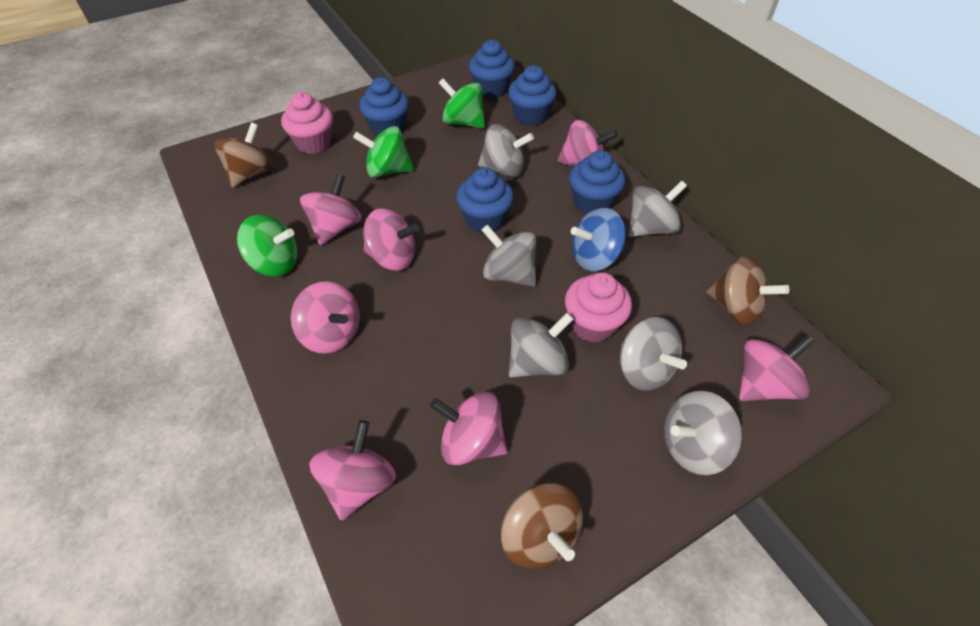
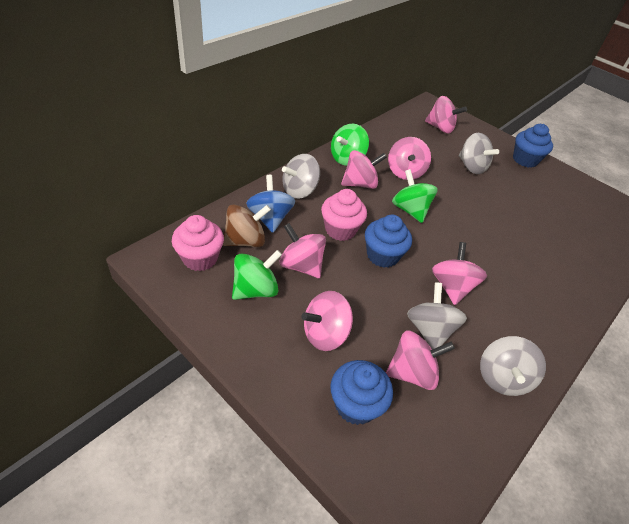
blue cupcake: 5 -> 3
brown spinning top: 3 -> 1
grey spinning top: 6 -> 4

